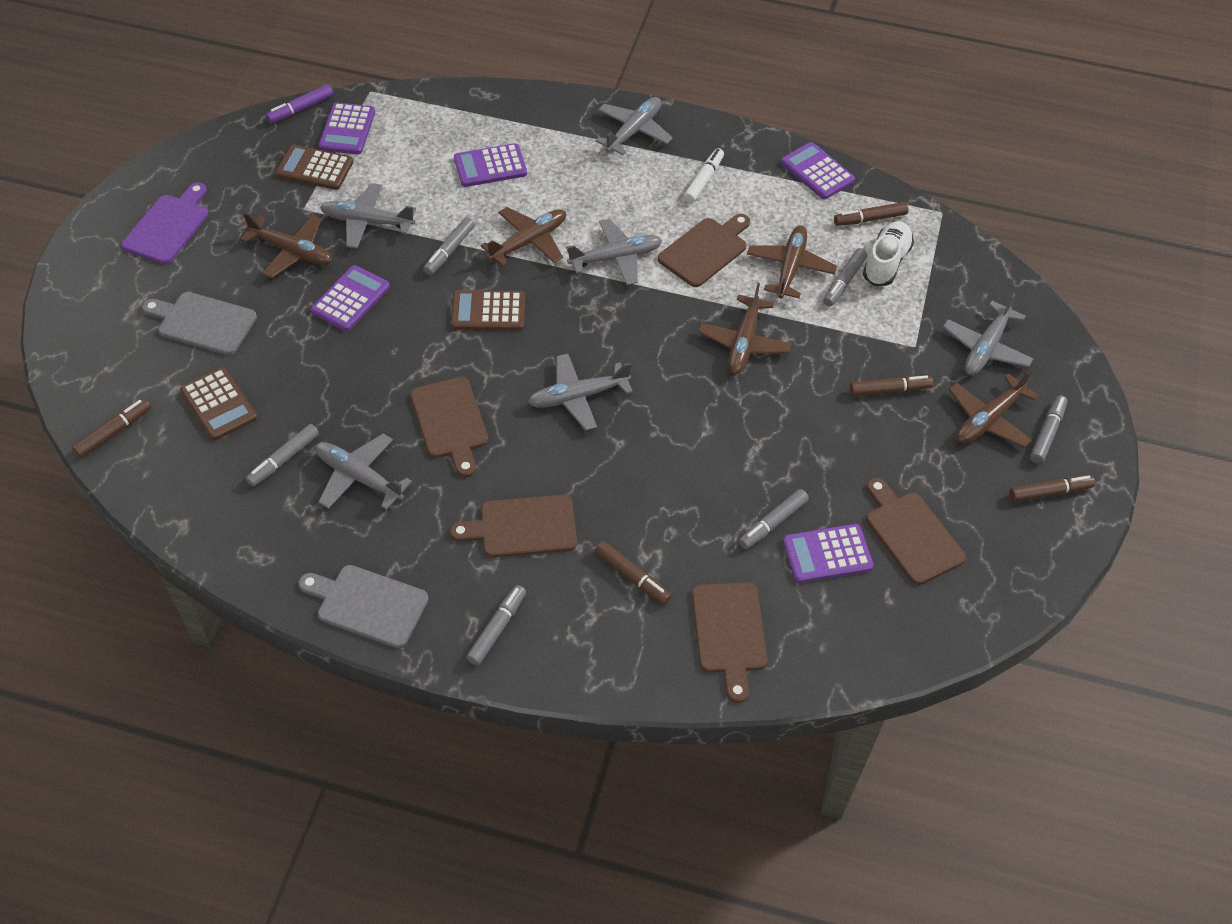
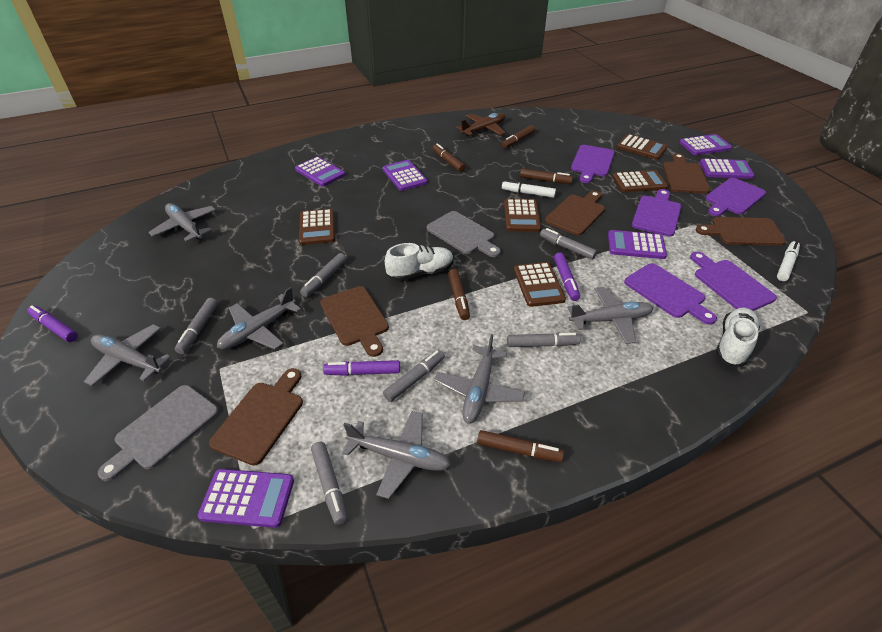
brown calculator: 3 -> 5
brown plane: 5 -> 1
purple calculator: 5 -> 6
purple cutting board: 1 -> 5
purple marker: 1 -> 3
white marker: 1 -> 2
white shoe: 1 -> 2

